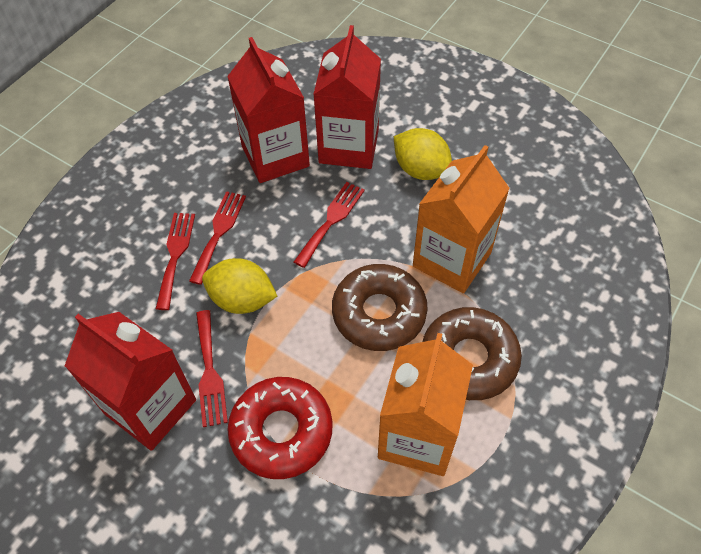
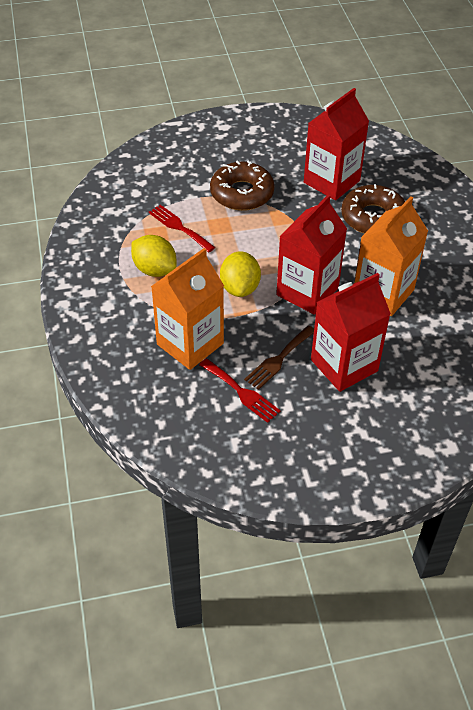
brown fork: 0 -> 1
red donut: 1 -> 0
red fork: 4 -> 2

